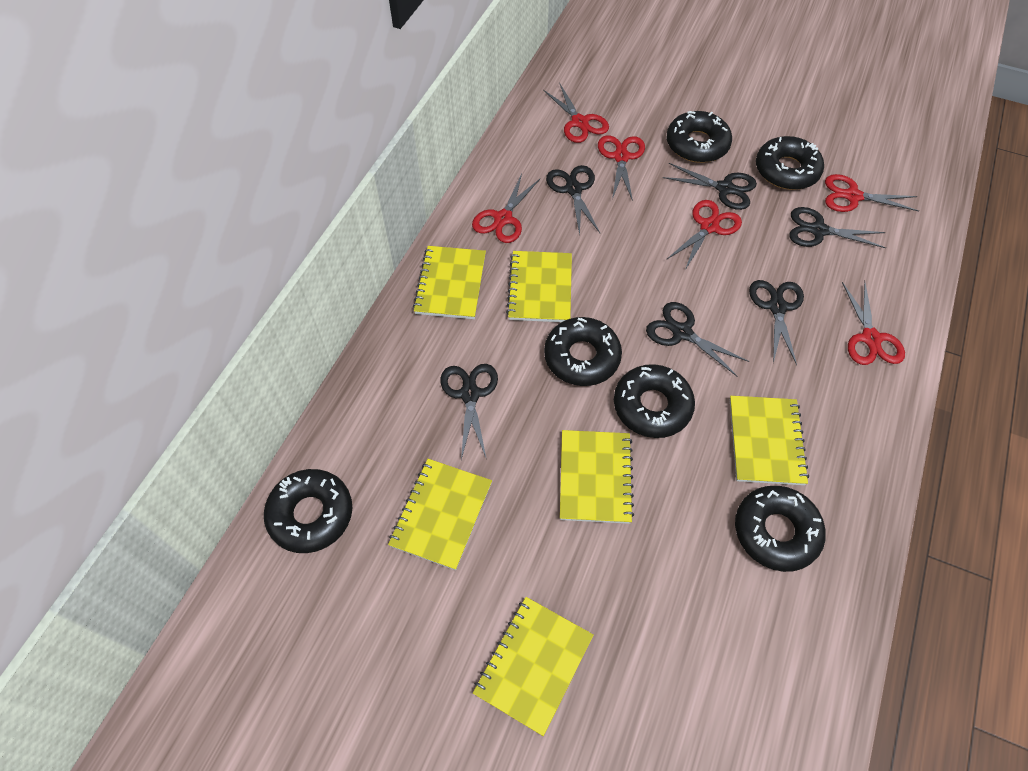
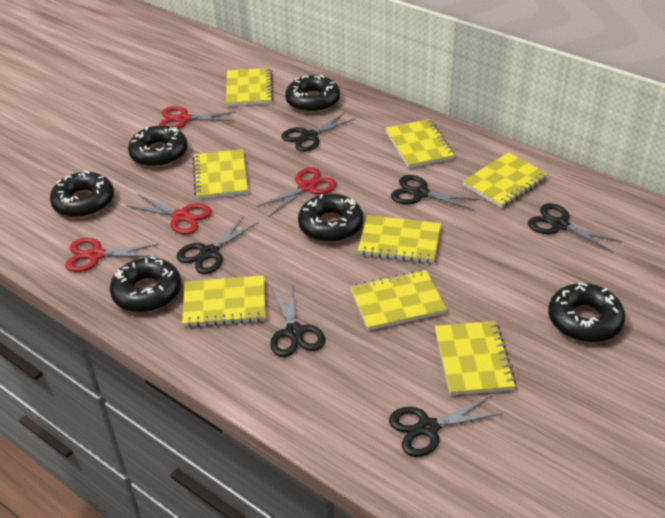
red scissors: 6 -> 4
yellow notebook: 6 -> 8

